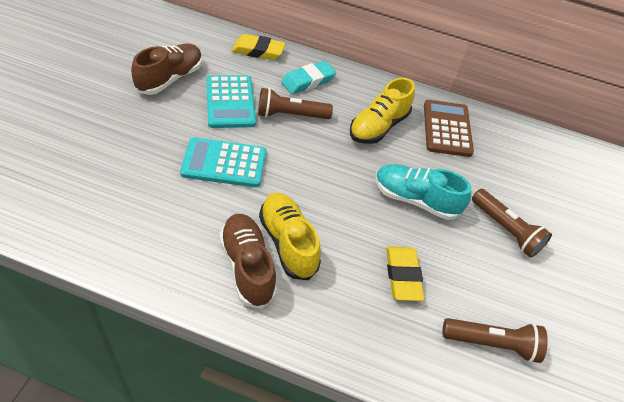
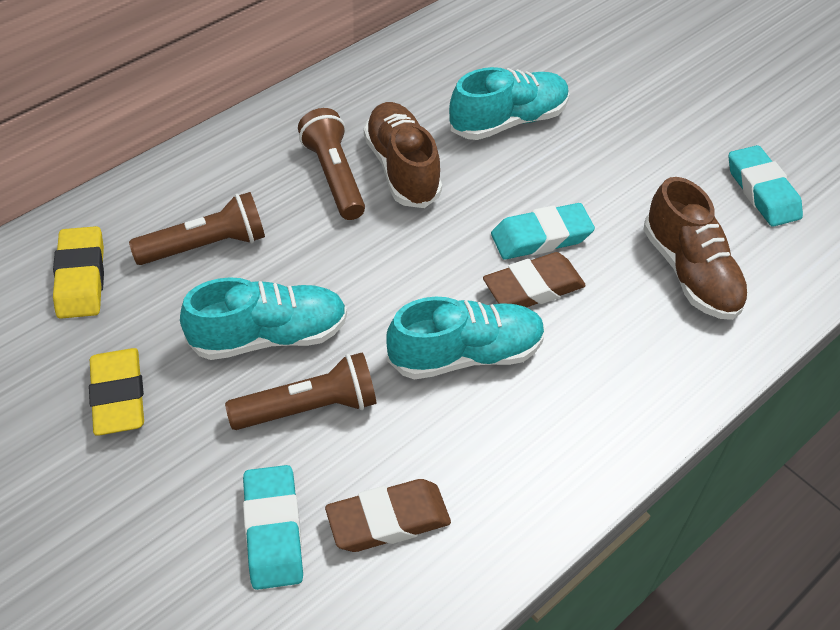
brown calculator: 1 -> 0
brown eraser: 0 -> 2
turquoise calculator: 2 -> 0
turquoise eraser: 1 -> 3
turquoise shoe: 1 -> 3
yellow shoe: 2 -> 0

